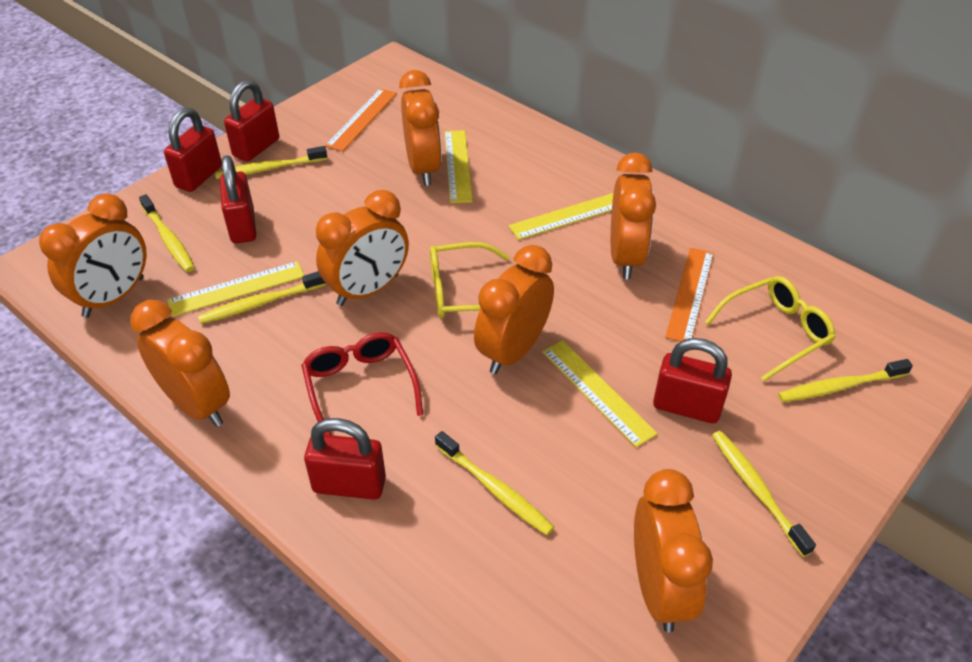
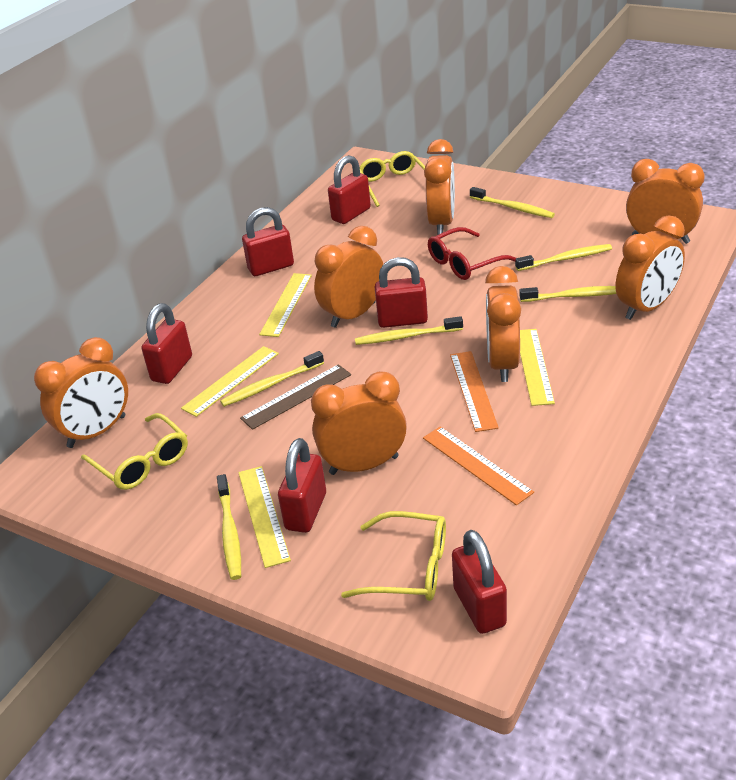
brown ruler: 0 -> 1
red padlock: 5 -> 6
yellow glasses: 2 -> 3

